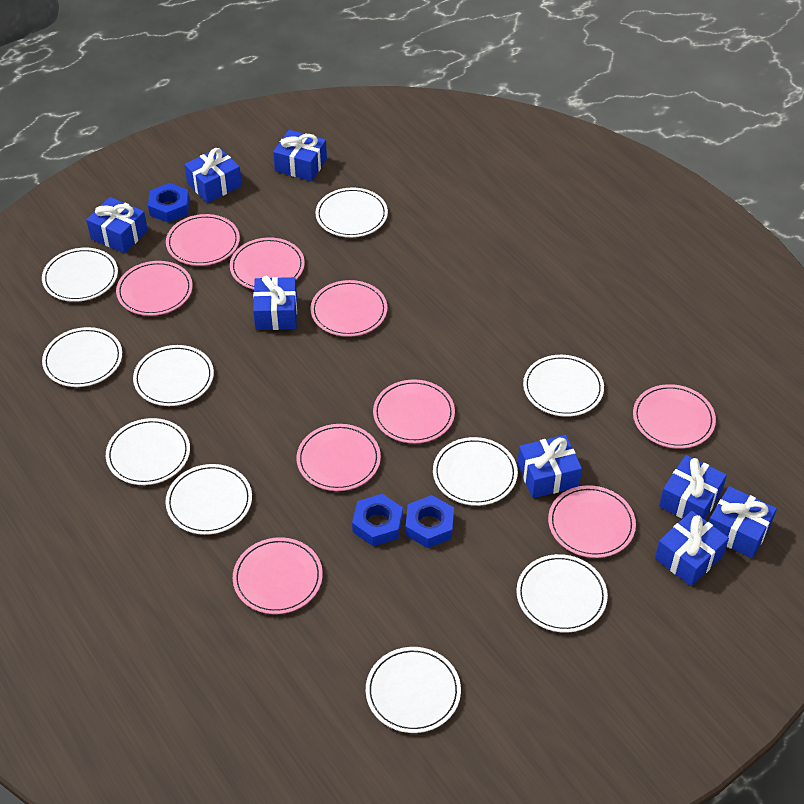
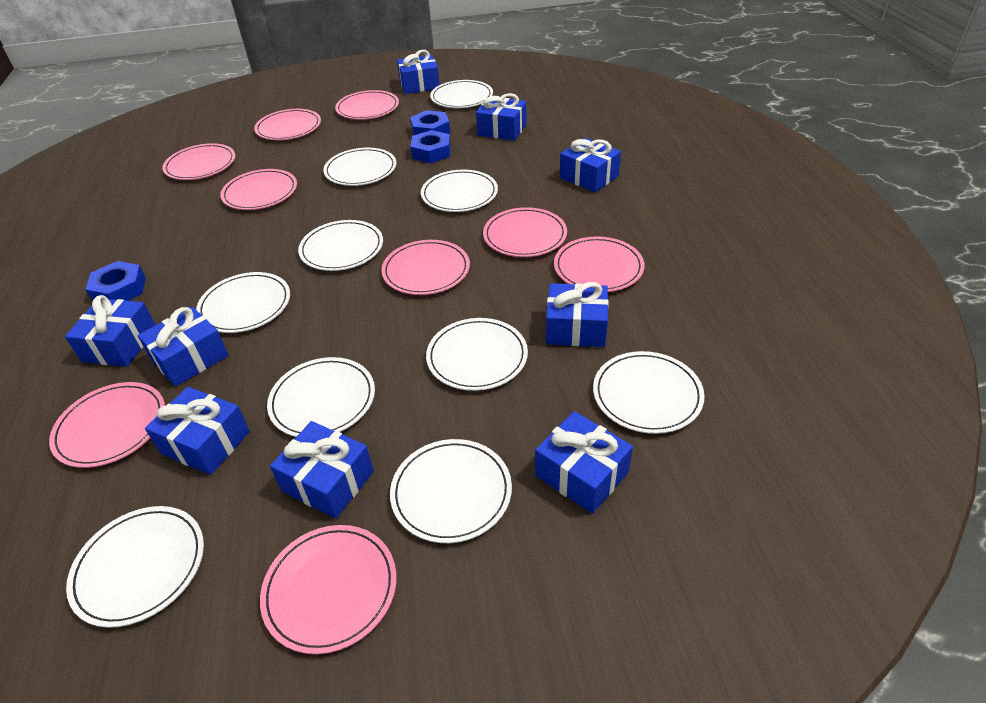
blue gift: 8 -> 9

